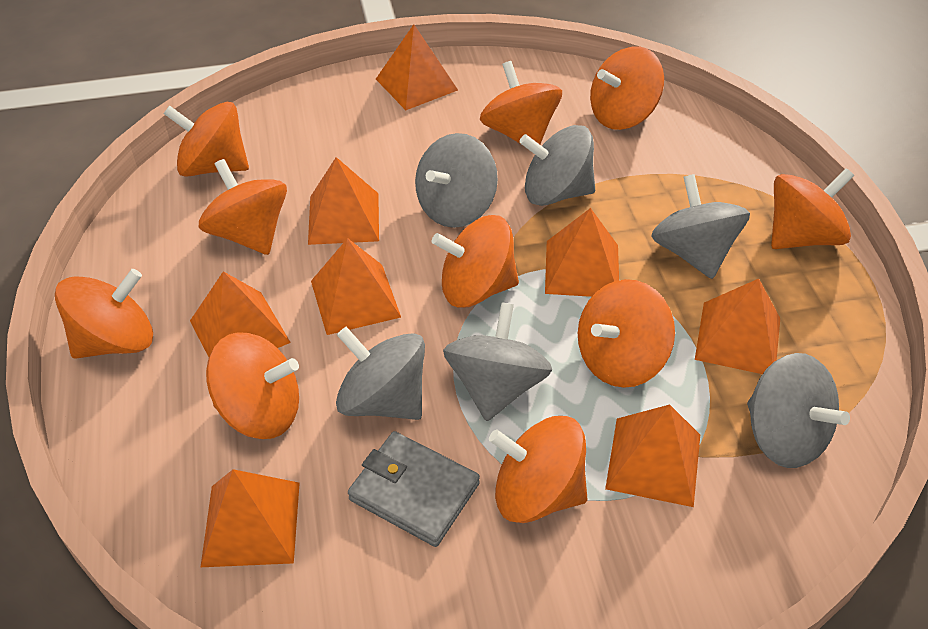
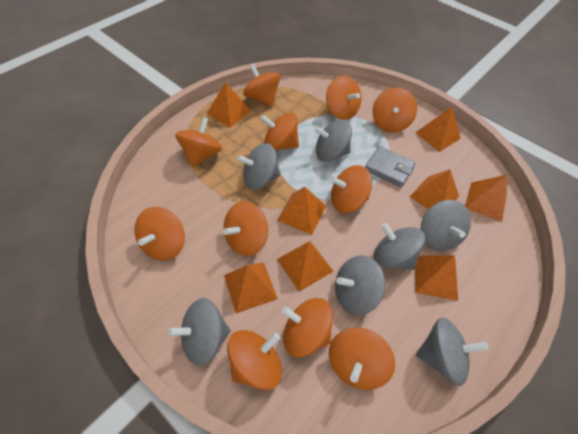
grey spinning top: 6 -> 7
orange spinning top: 10 -> 11

